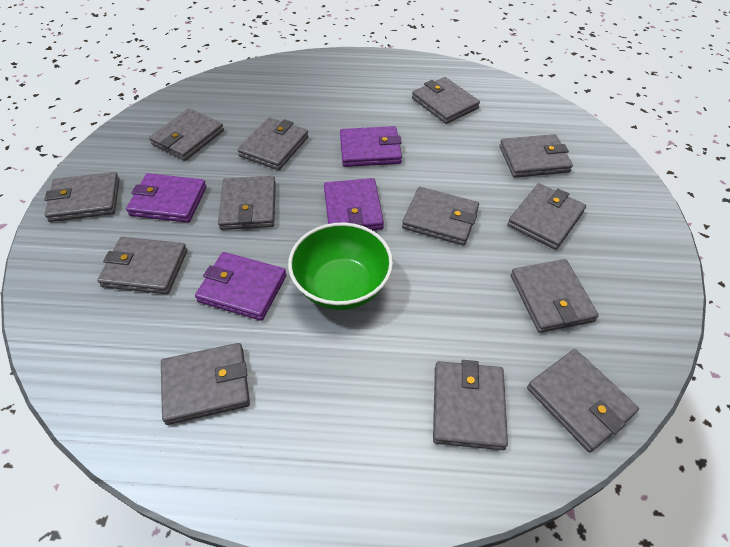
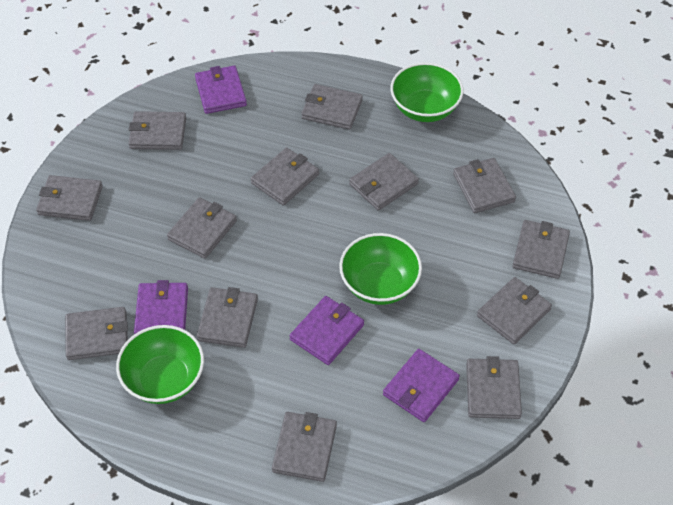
green bowl: 1 -> 3

